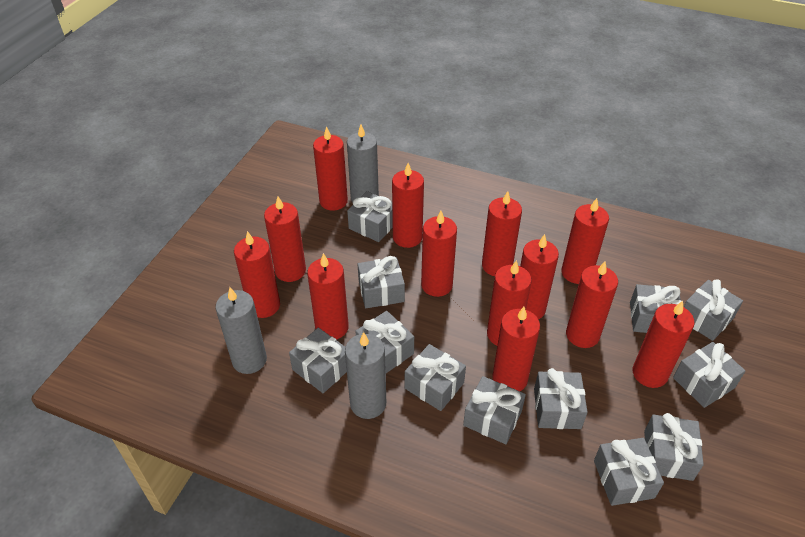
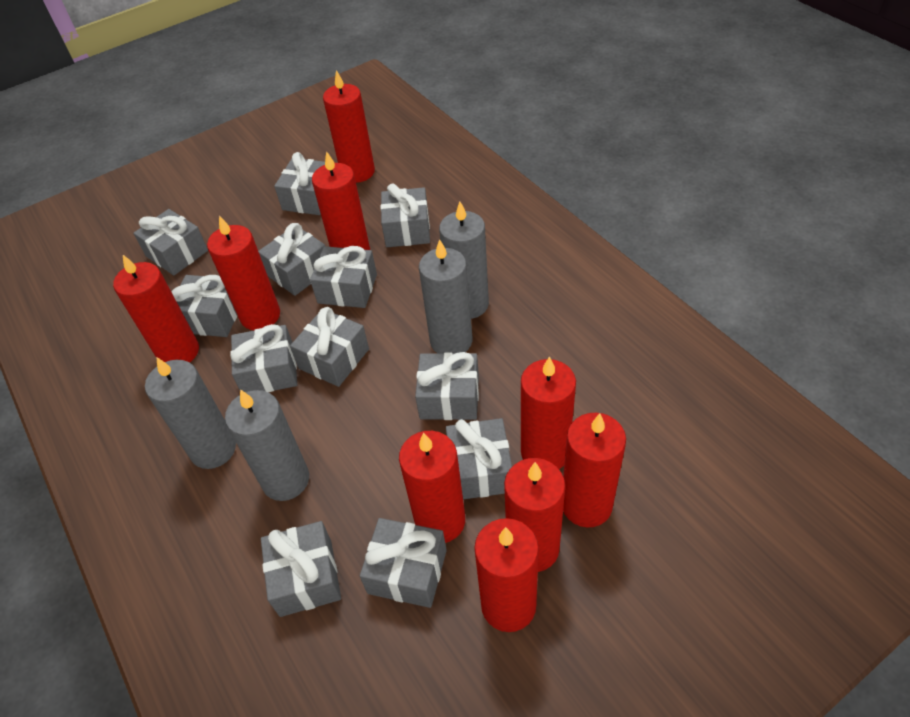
grey candle: 3 -> 4
red candle: 13 -> 9

